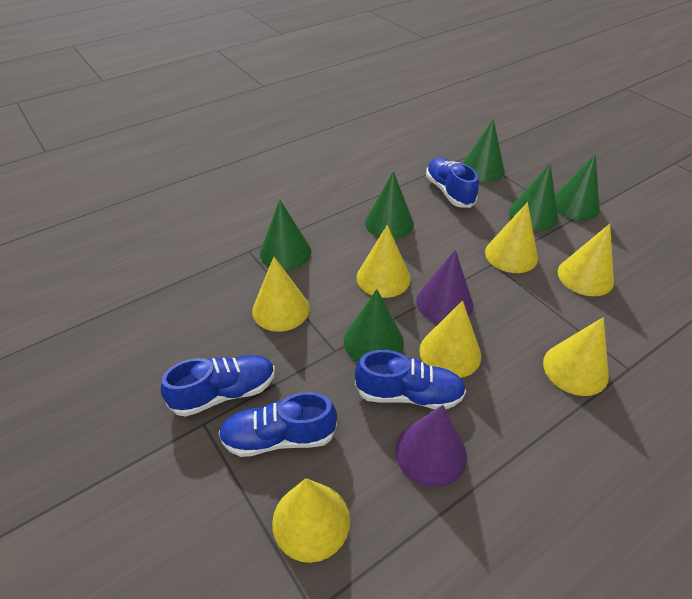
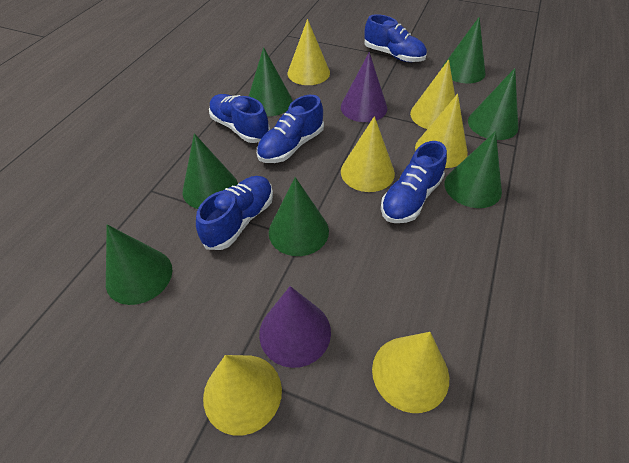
blue shoe: 4 -> 5
green cone: 6 -> 7
yellow cone: 7 -> 6

